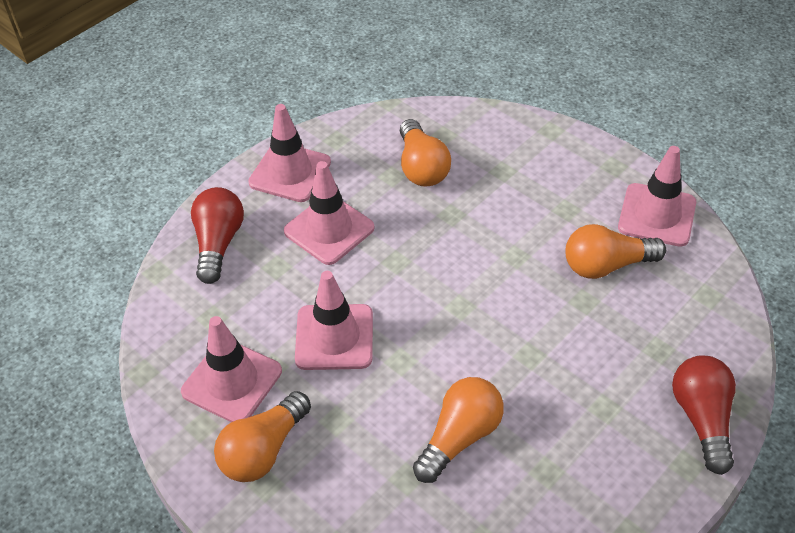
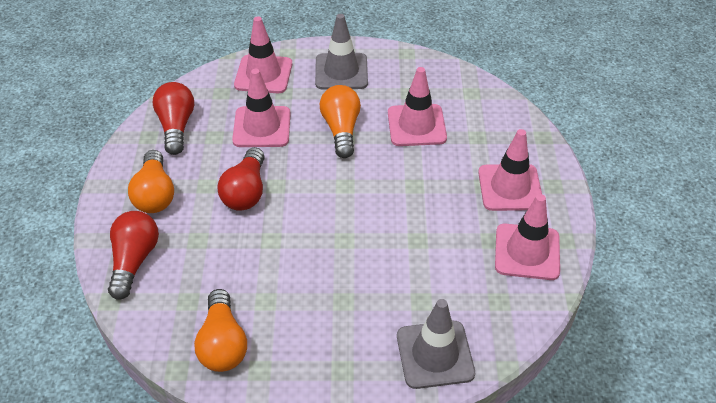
grey traffic cone: 0 -> 2
orange light bulb: 4 -> 3
red light bulb: 2 -> 3

